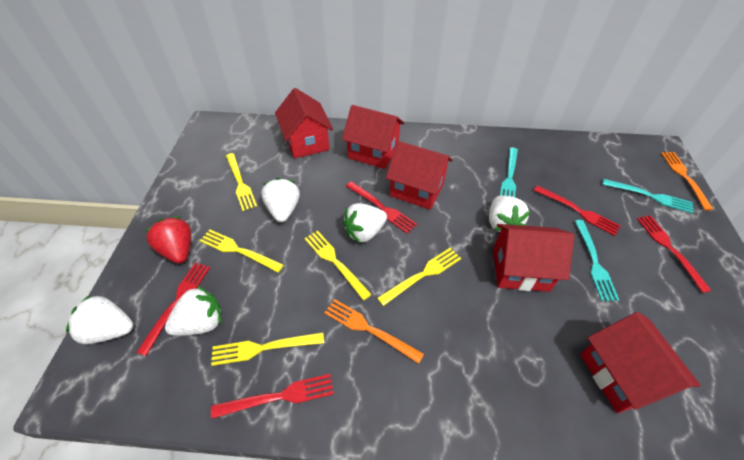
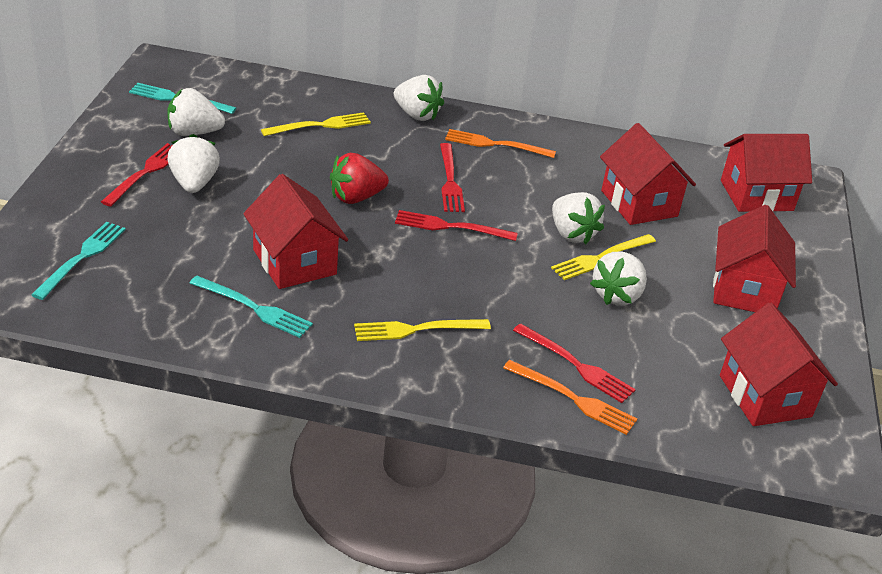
red fork: 5 -> 4
yellow fork: 5 -> 3

